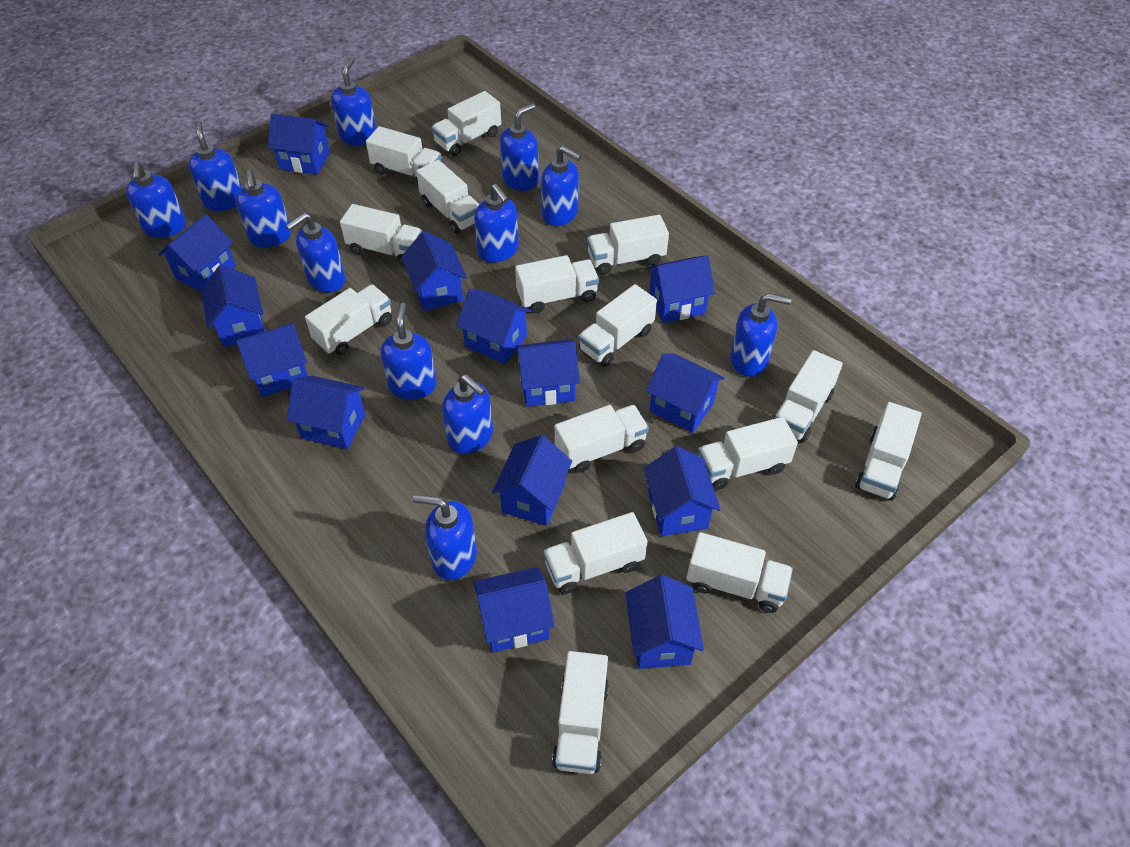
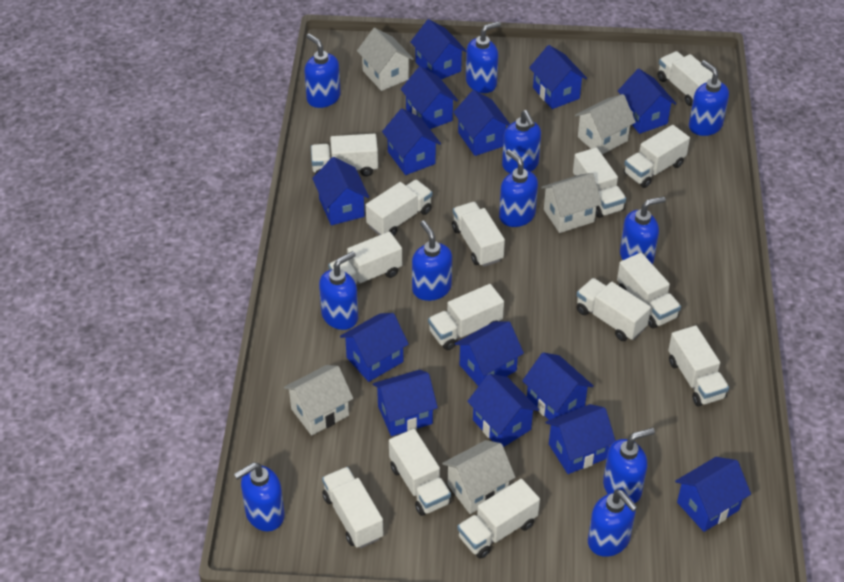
blue soap dispenser: 12 -> 11
white house: 0 -> 5
white truck: 15 -> 14

